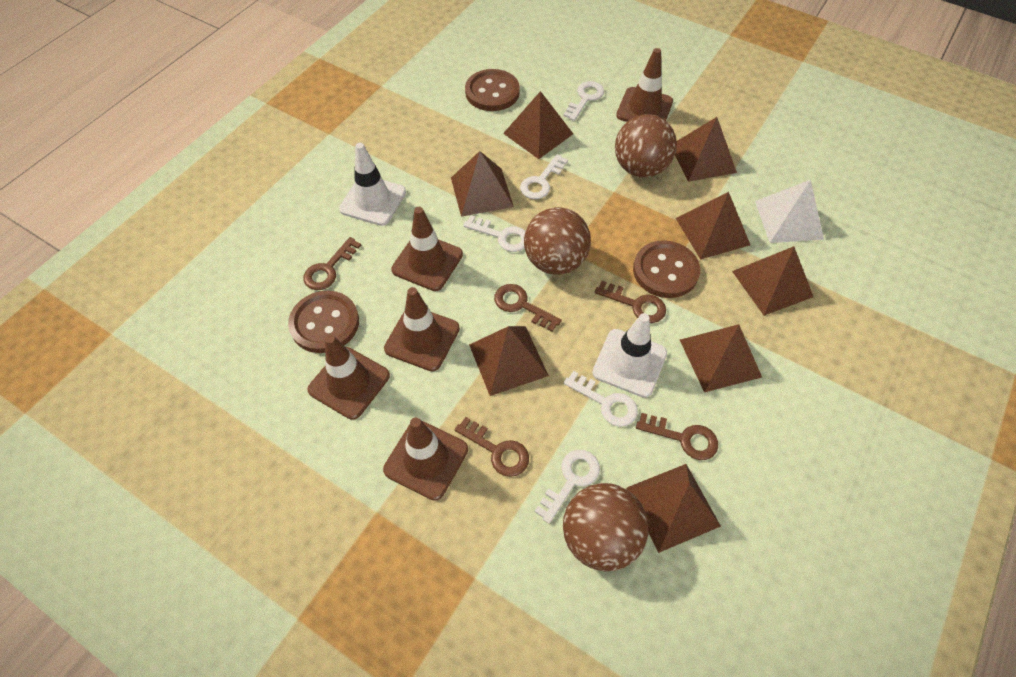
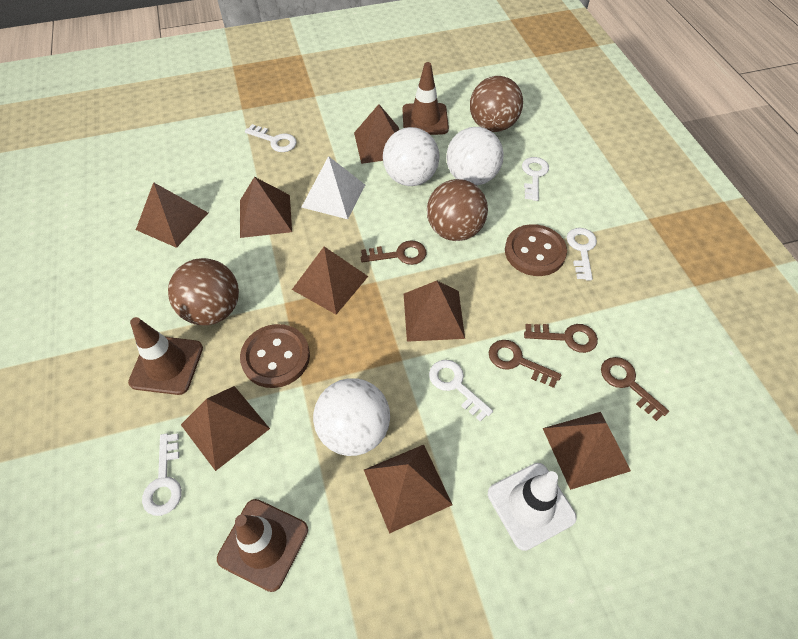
brown button: 3 -> 2
brown key: 5 -> 4
brown traffic cone: 5 -> 3
white ball: 0 -> 3
white traffic cone: 2 -> 1

